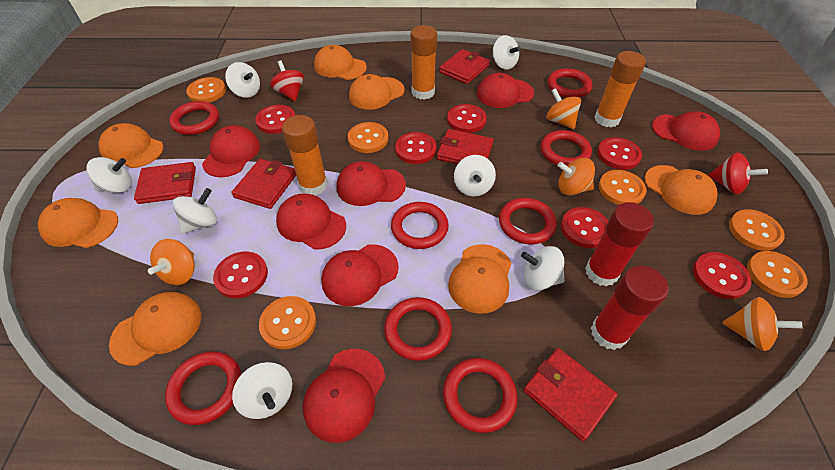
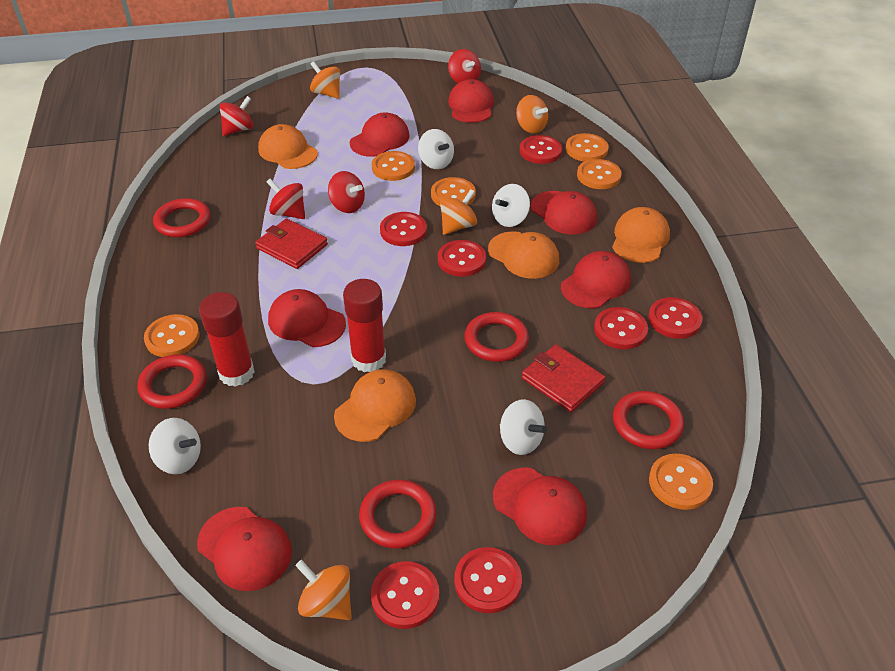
orange cap: 7 -> 4
orange glue stick: 3 -> 0
red ring: 8 -> 5
red spinning top: 2 -> 4
red wallet: 5 -> 2
white spinning top: 7 -> 4

